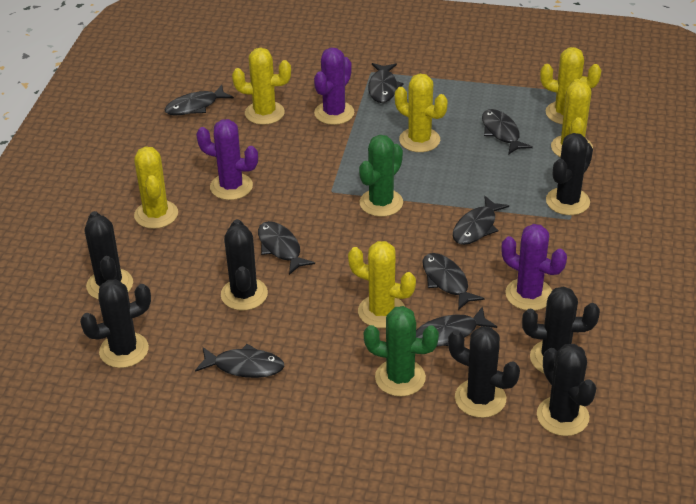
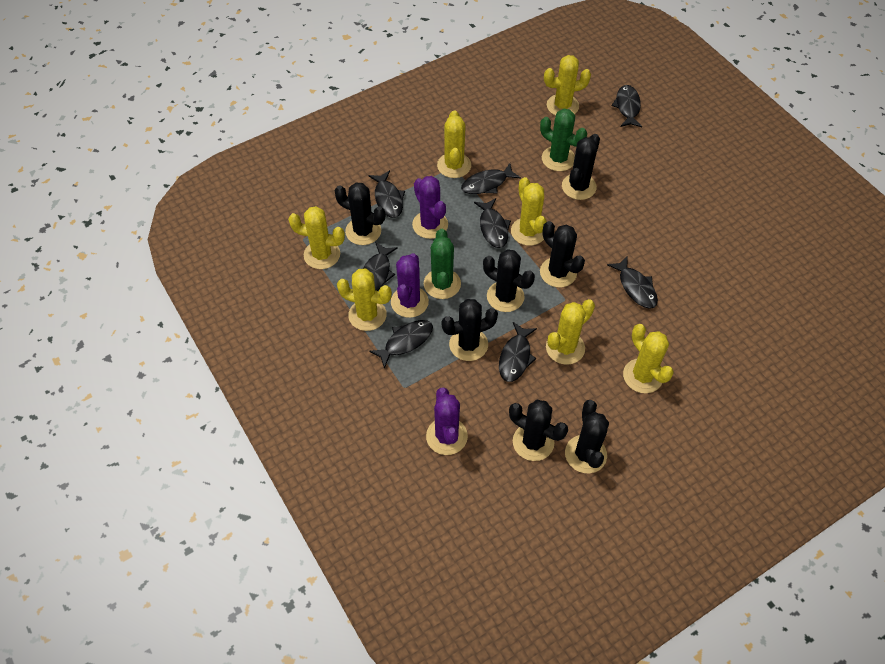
yellow cactus: 6 -> 7

